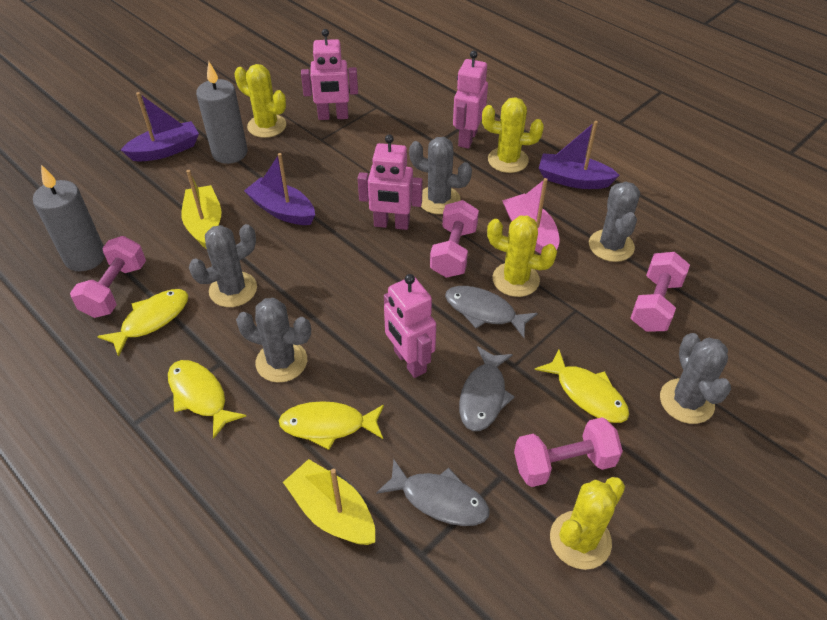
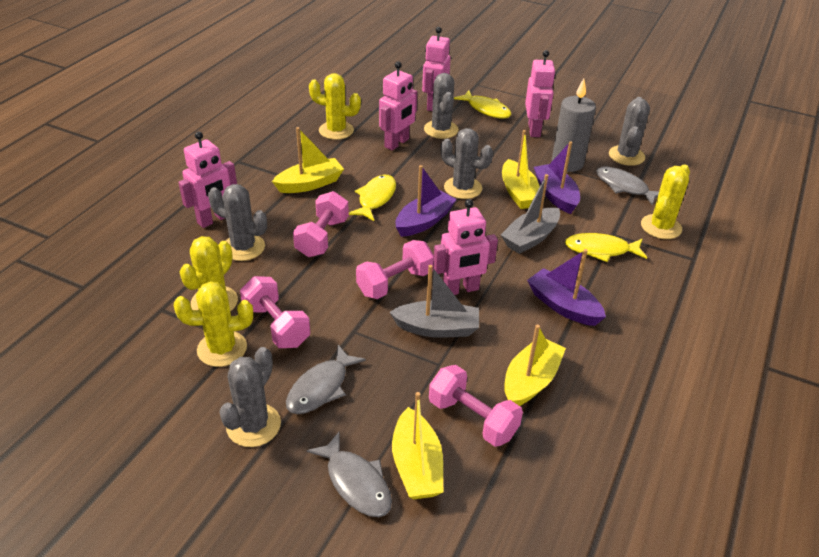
grey boat: 0 -> 2
grey candle: 2 -> 1
pink boat: 1 -> 0
pink robot: 4 -> 5
yellow boat: 2 -> 4
yellow fish: 4 -> 3

